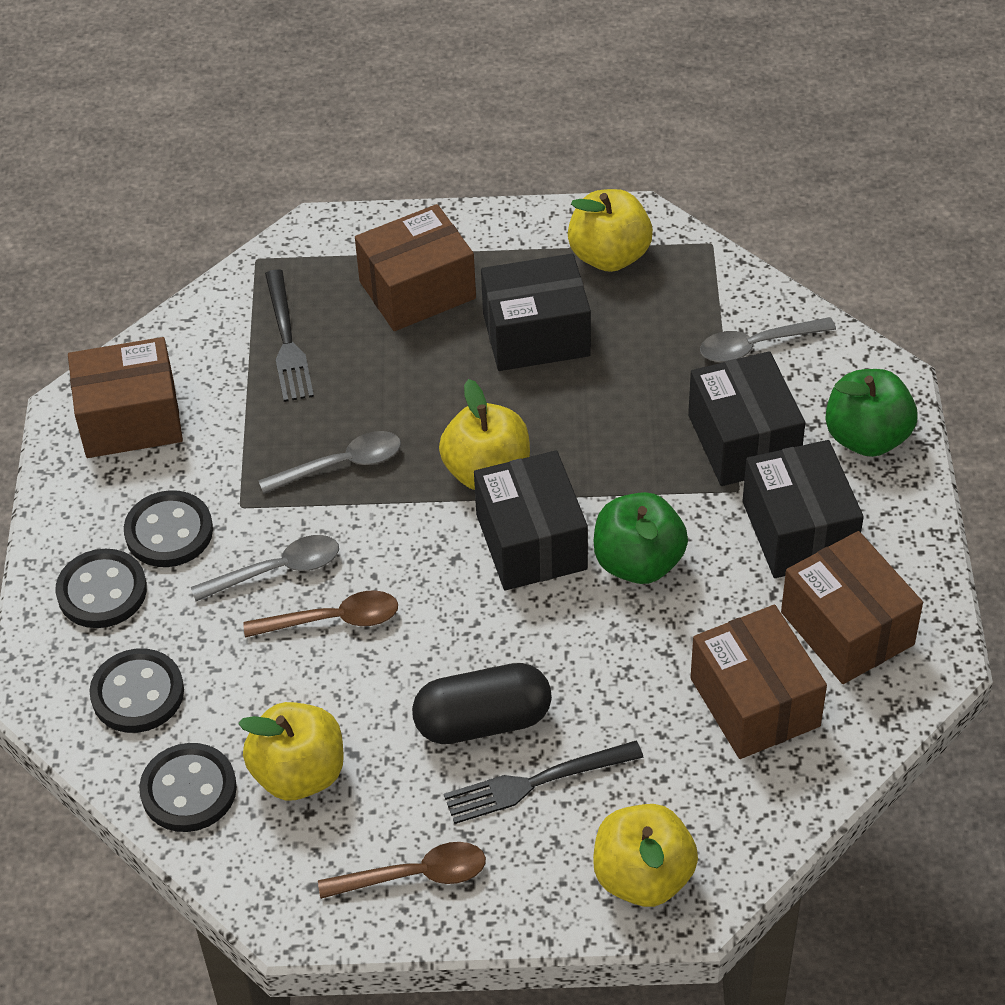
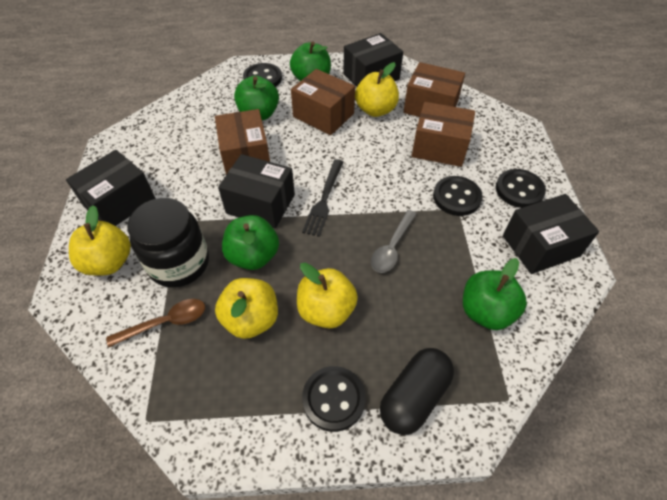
black fork: 2 -> 1
black jar: 0 -> 1
brown spoon: 2 -> 1
green apple: 2 -> 4
grey spoon: 3 -> 1

